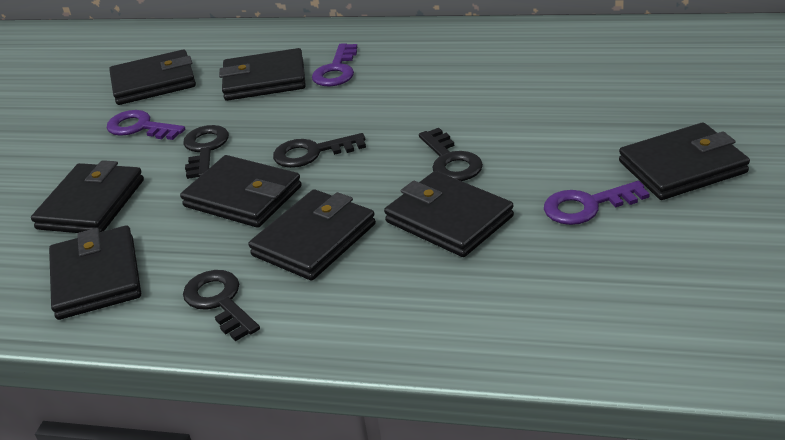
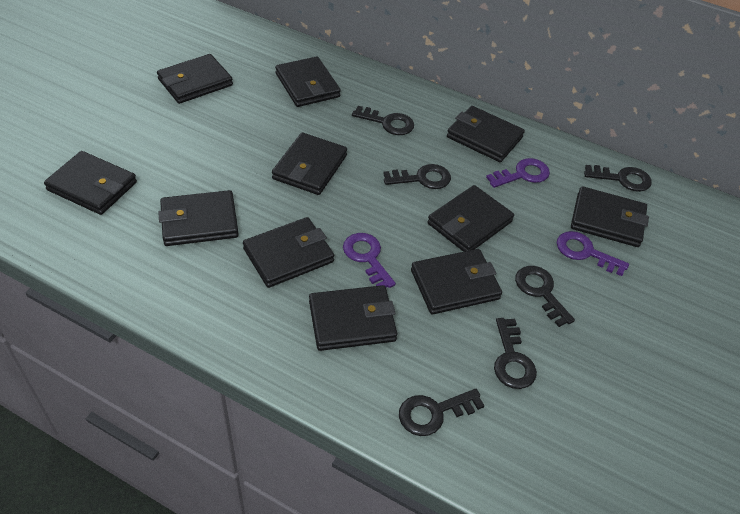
black key: 4 -> 6
black wallet: 8 -> 11

